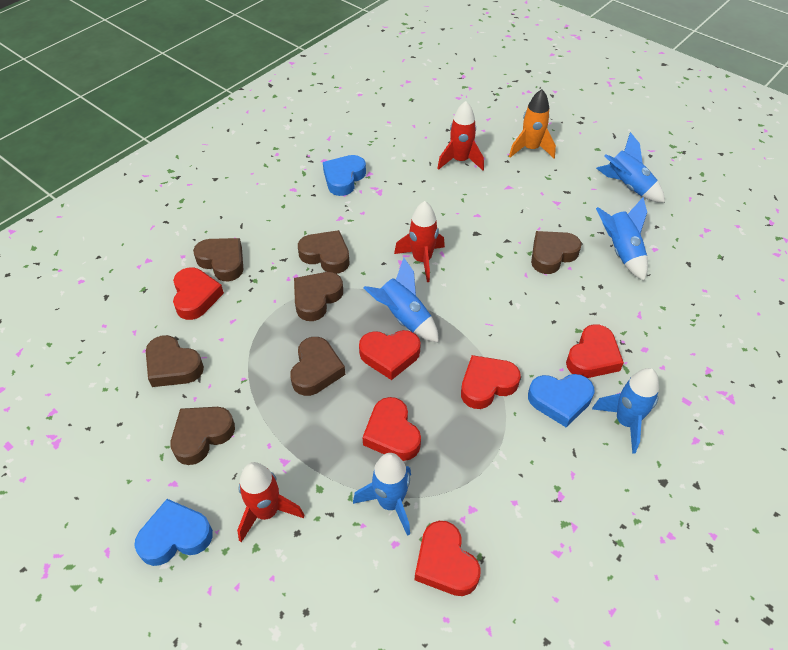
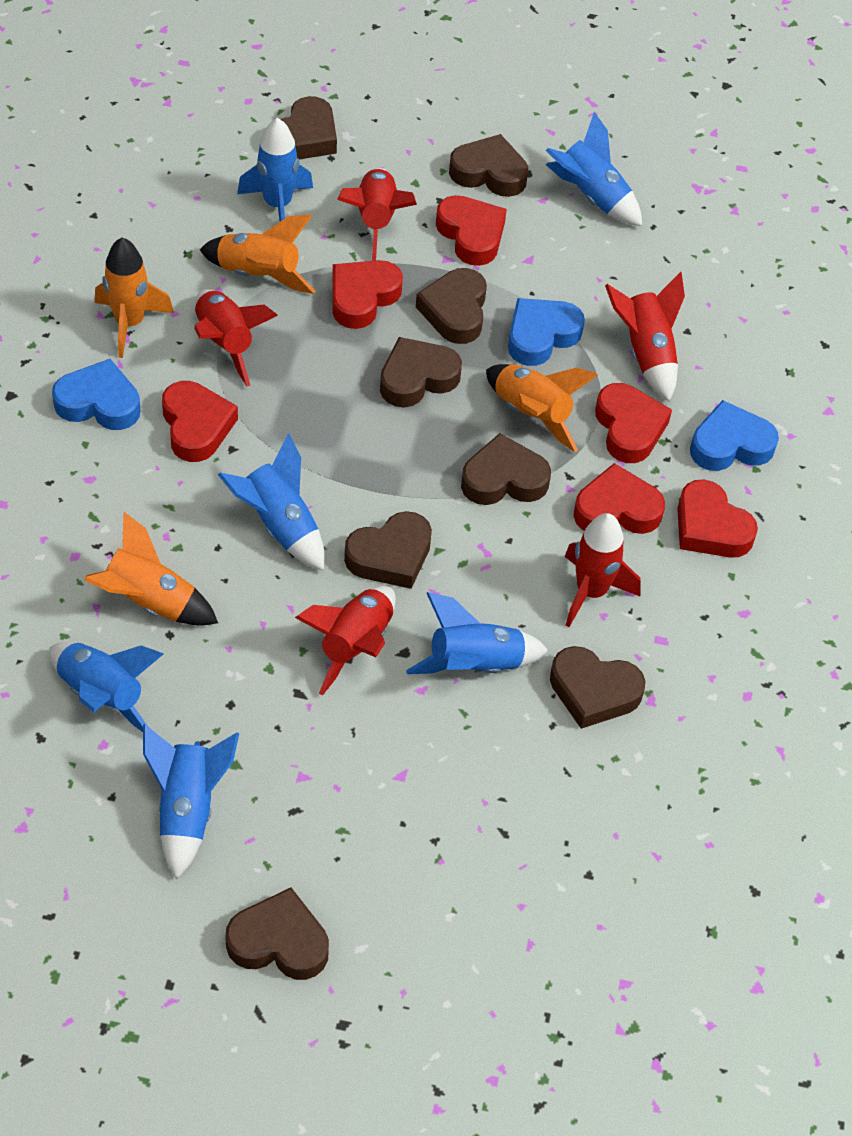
blue rocket: 5 -> 6
brown heart: 7 -> 8
orange rocket: 1 -> 4
red rocket: 3 -> 5

